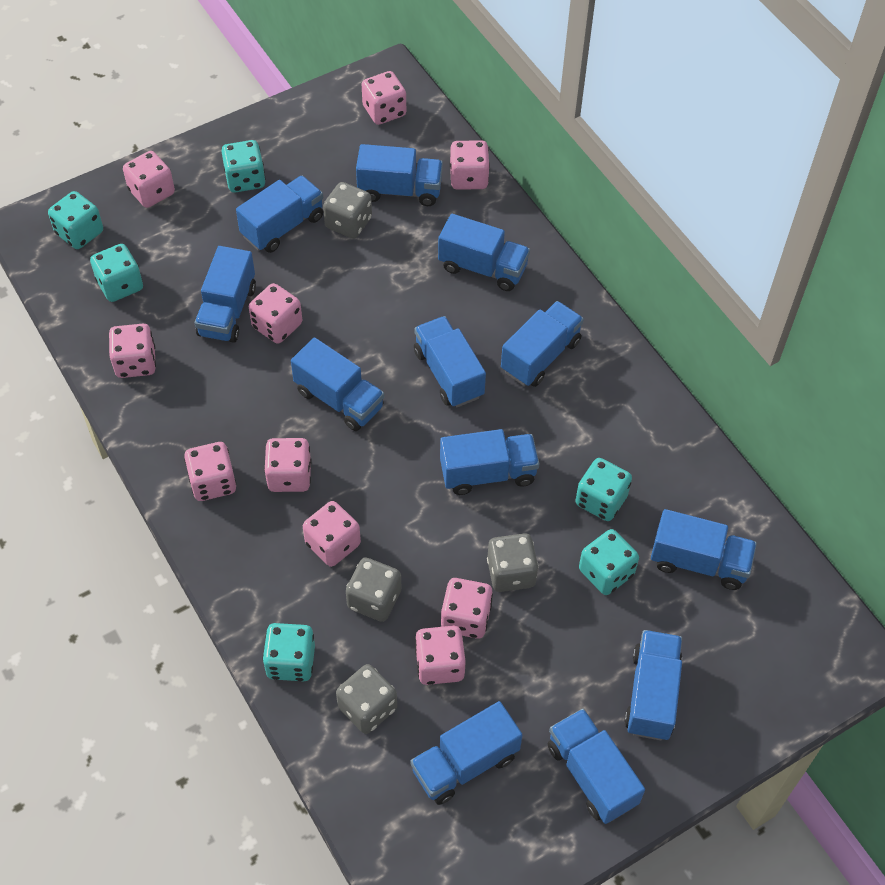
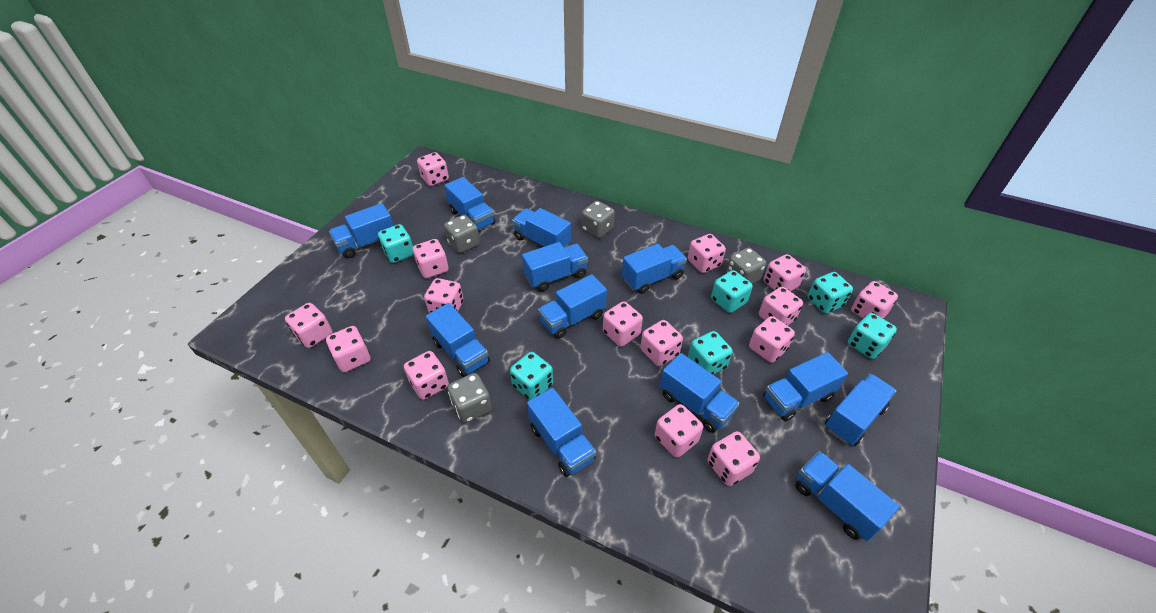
pink dice: 10 -> 15

